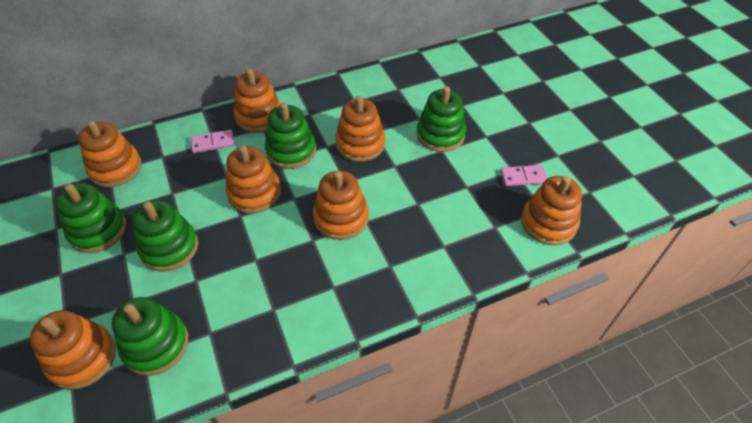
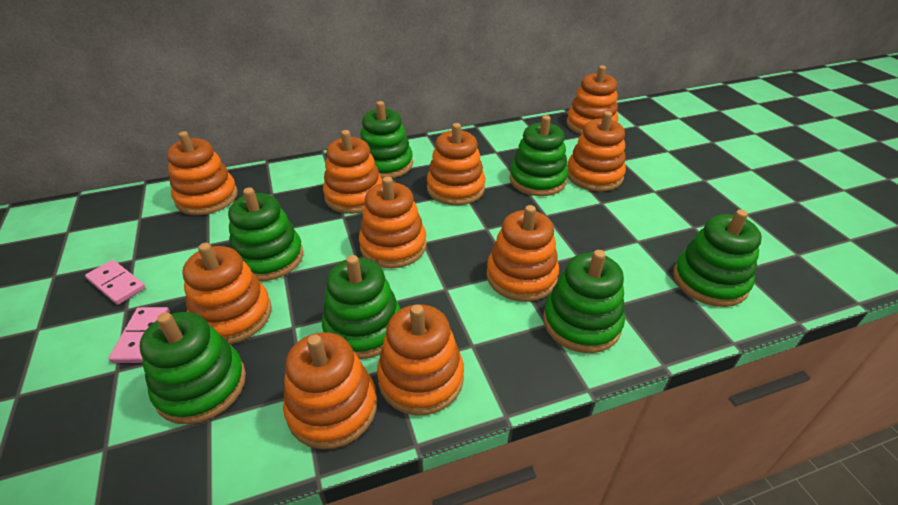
green stacking toy: 5 -> 7
orange stacking toy: 7 -> 10

